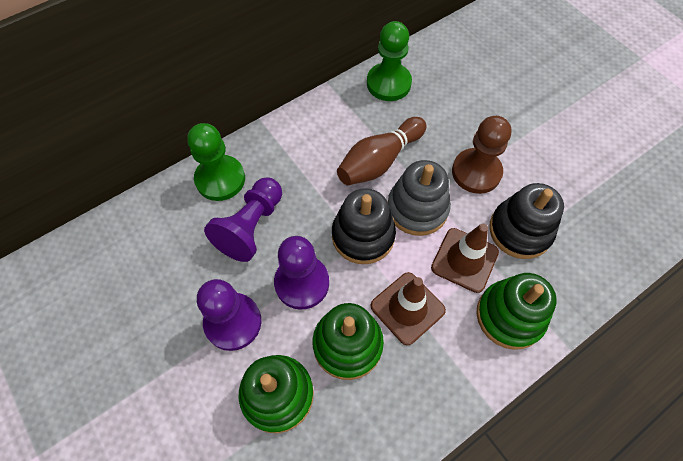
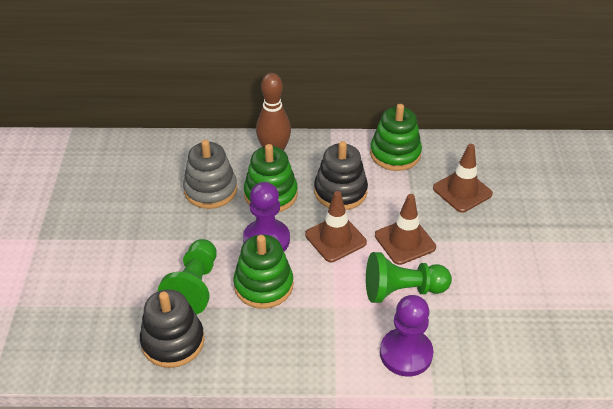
brown pawn: 1 -> 0
brown traffic cone: 2 -> 3
purple pawn: 3 -> 2

